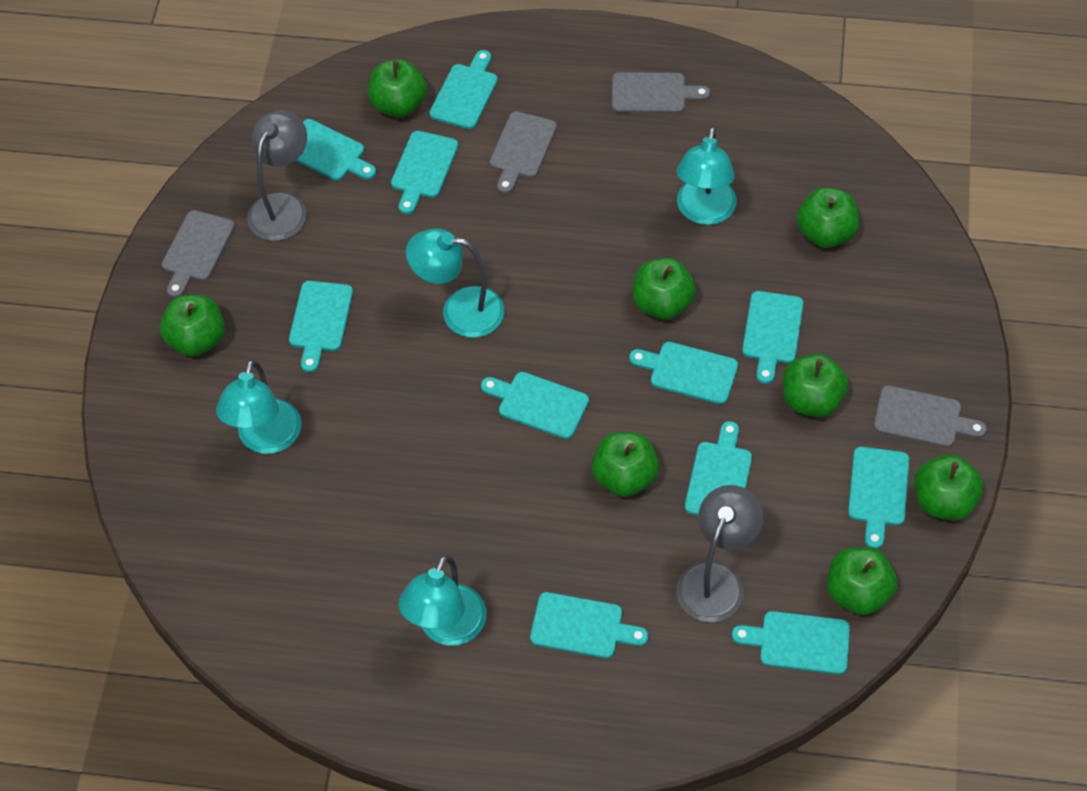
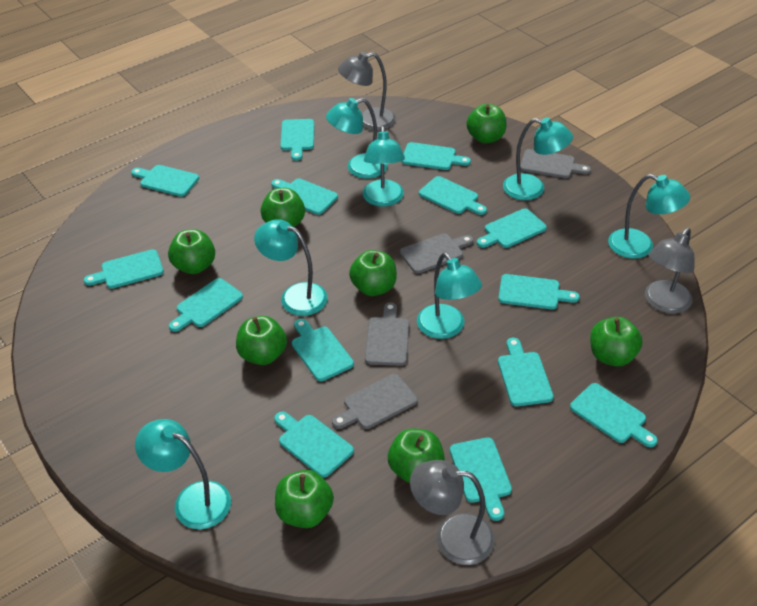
grey lamp: 2 -> 3
turquoise cutting board: 11 -> 14
turquoise lamp: 4 -> 7

